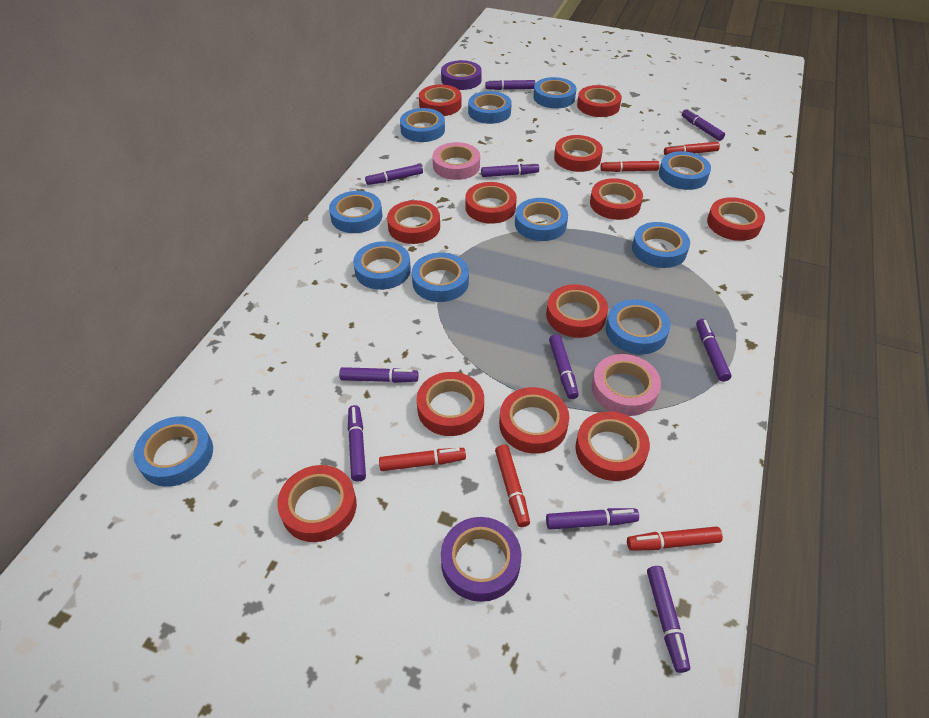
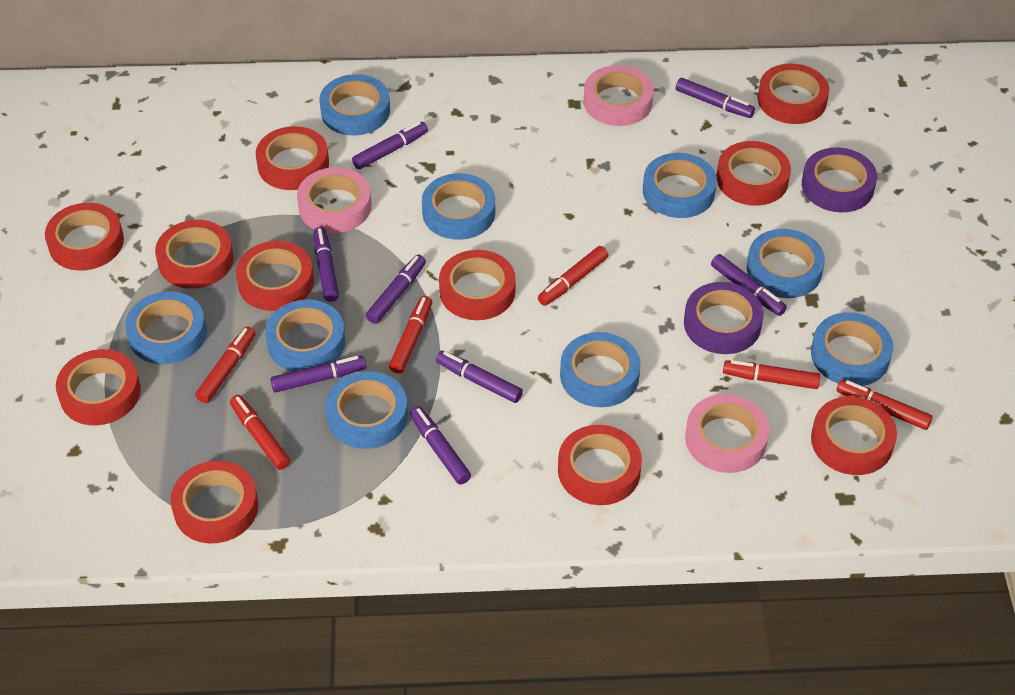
blue tape: 11 -> 9
pink tape: 2 -> 3
purple marker: 10 -> 8
red marker: 5 -> 6
red tape: 12 -> 11

